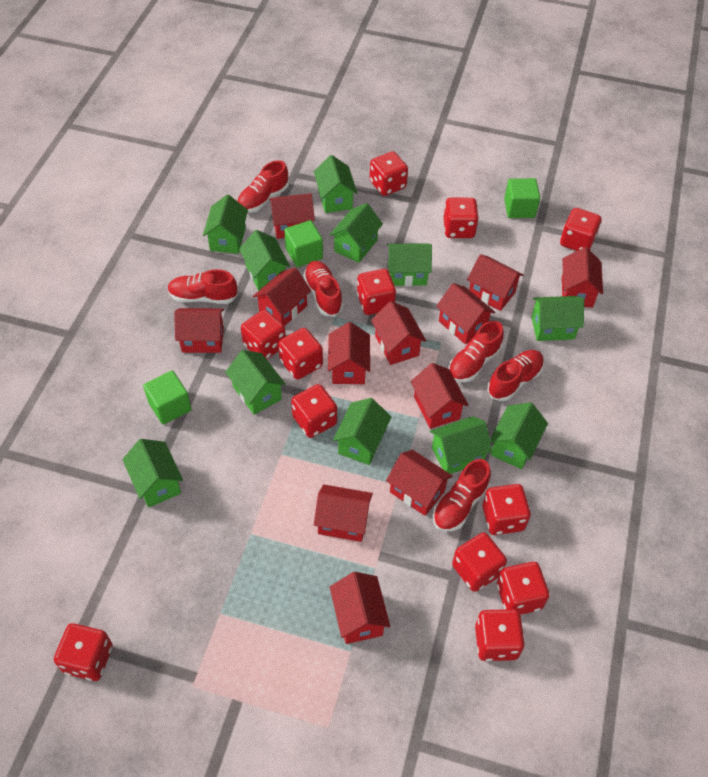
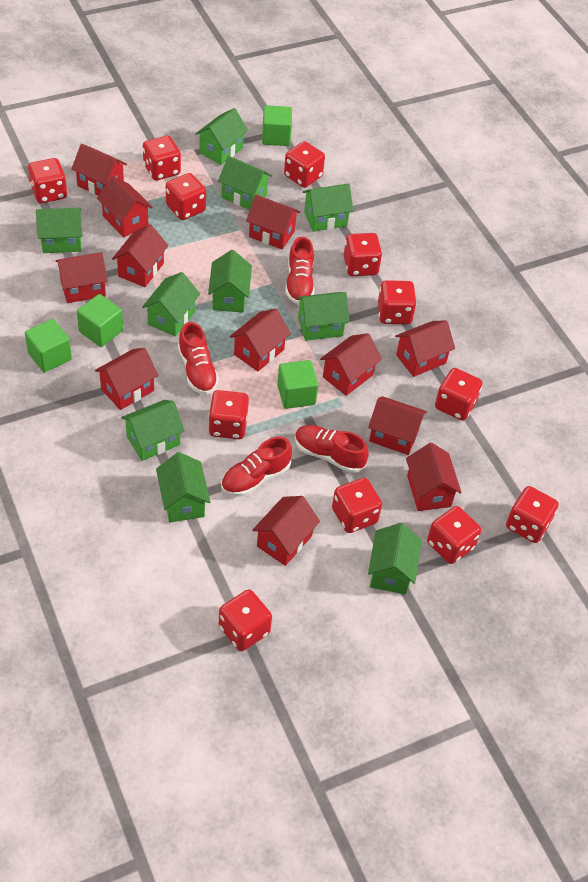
green cube: 3 -> 4
green house: 11 -> 10
red shoe: 6 -> 4

